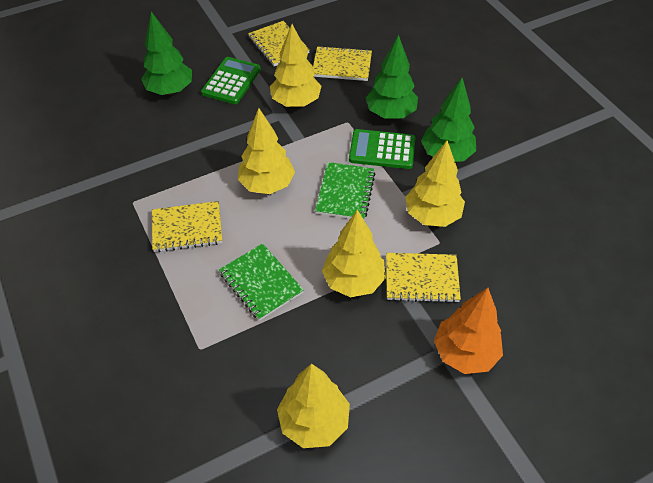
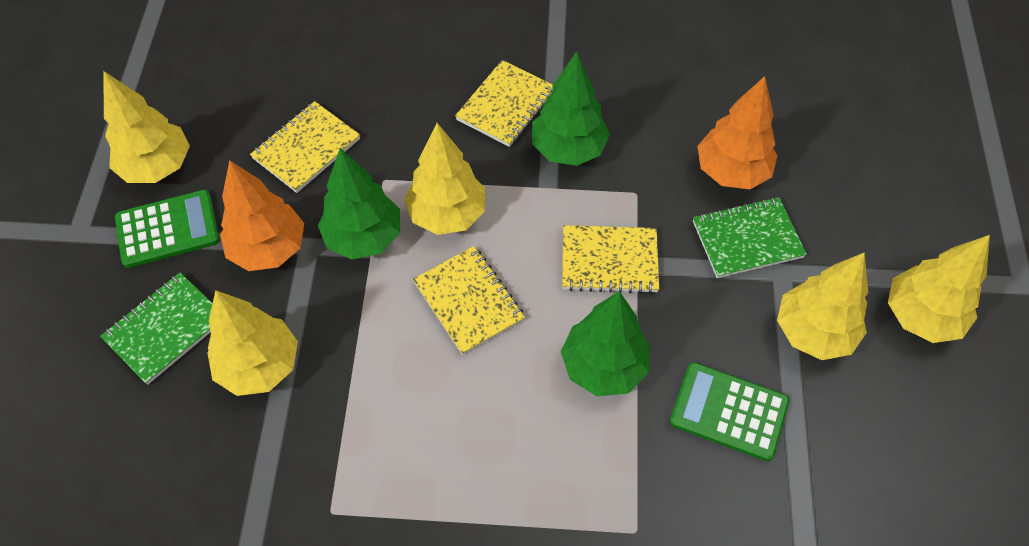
orange tree: 1 -> 2

